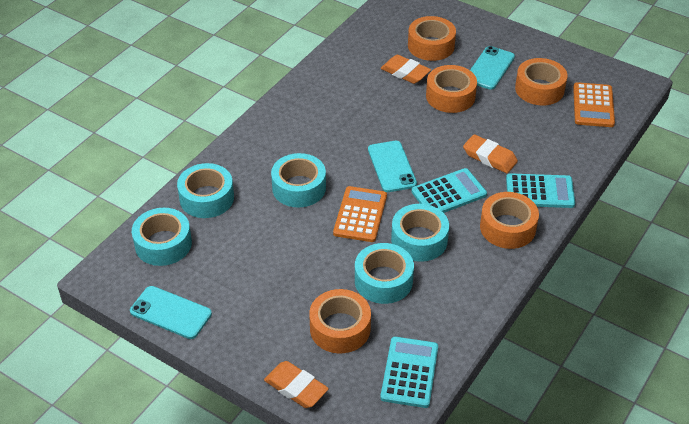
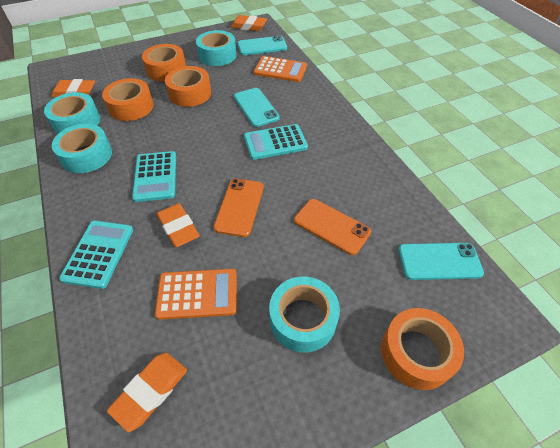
orange eraser: 3 -> 4
orange phone: 0 -> 2
orange tape: 5 -> 4
turquoise tape: 5 -> 4

